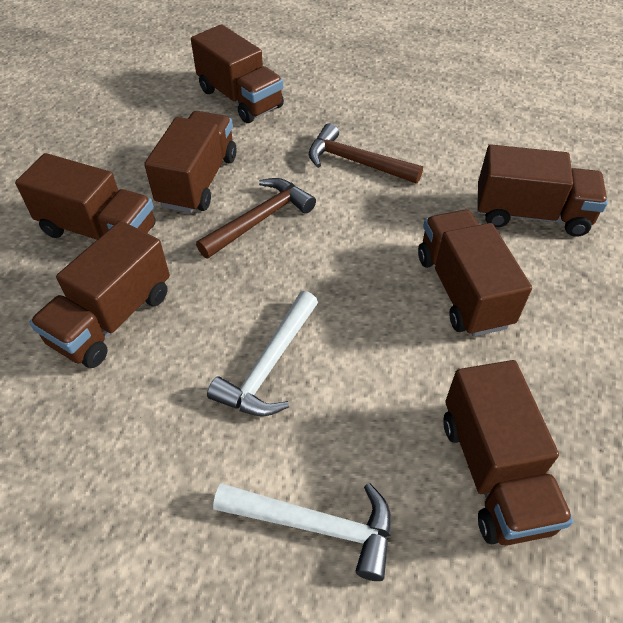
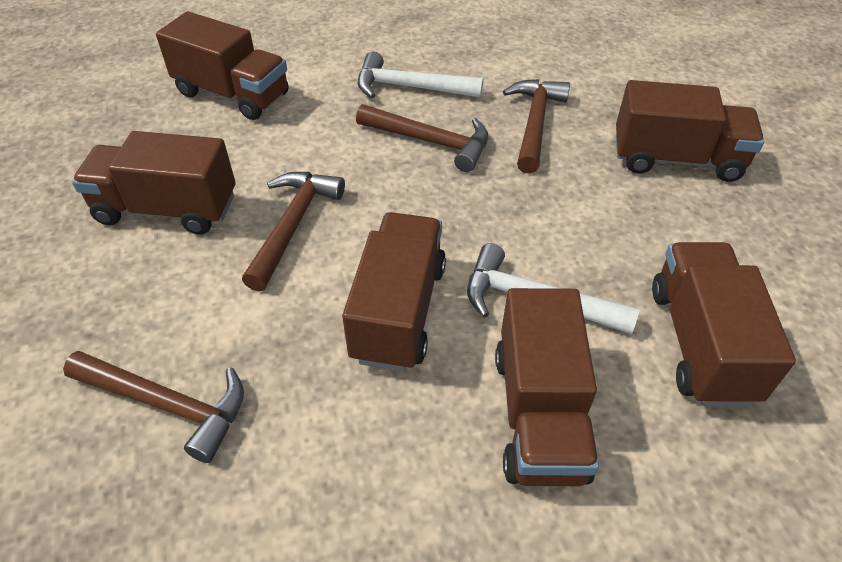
brown hammer: 2 -> 4
brown truck: 7 -> 6

